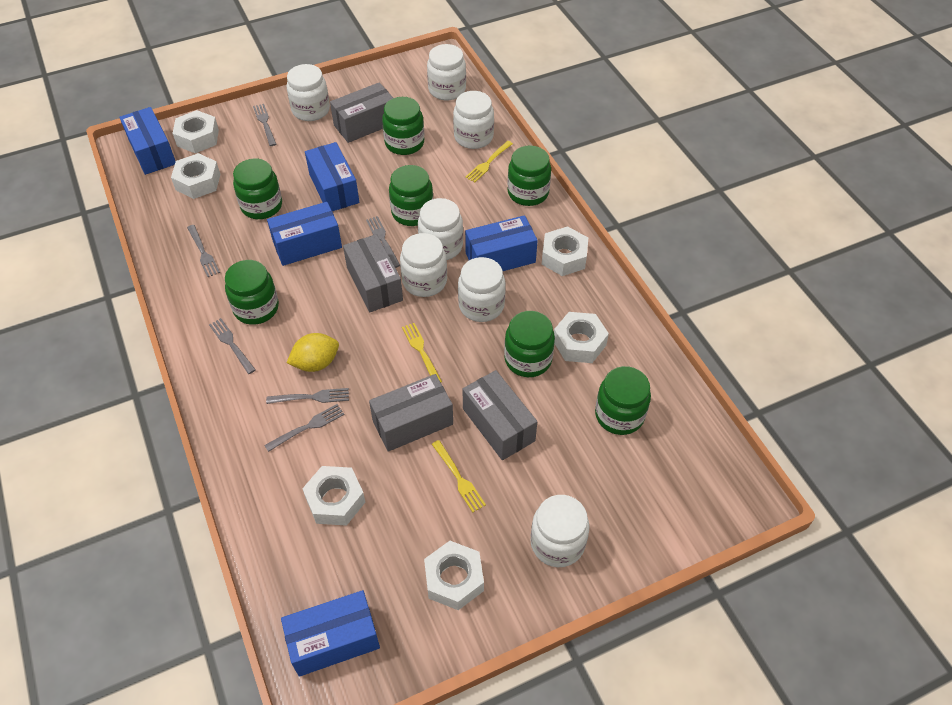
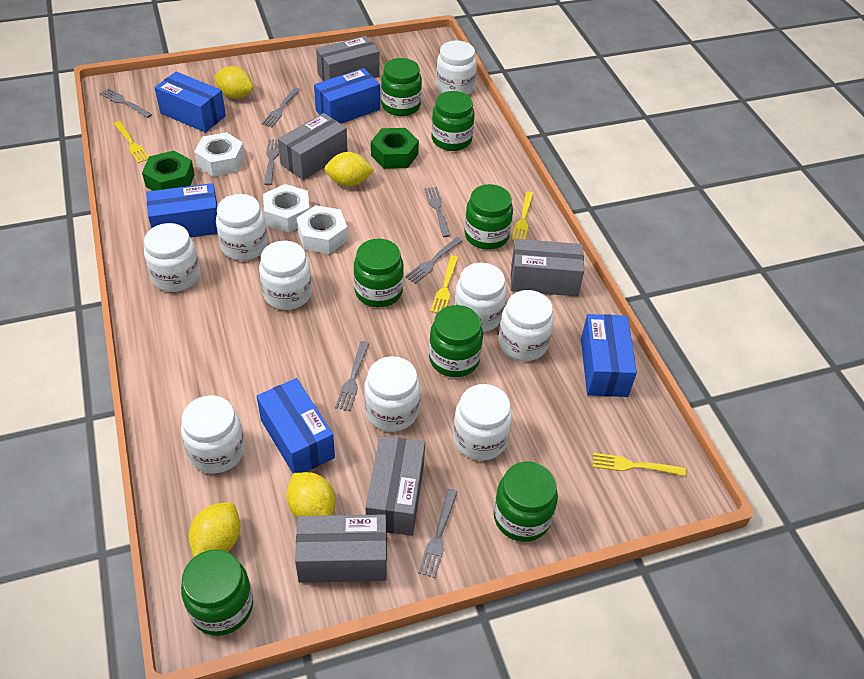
green nut: 0 -> 2
grey box: 4 -> 5
grey fork: 6 -> 7
white jar: 7 -> 9
white nut: 6 -> 3
yellow fork: 3 -> 4
yellow lemon: 1 -> 4

